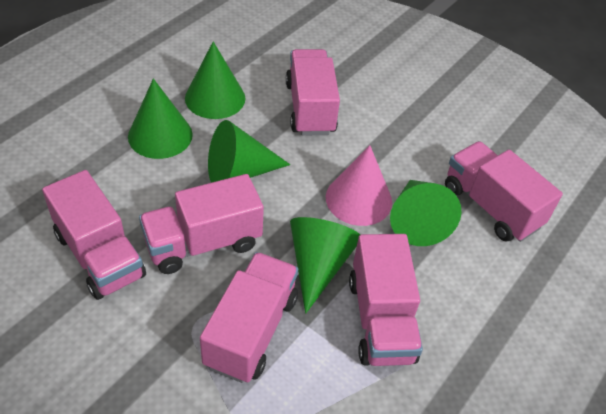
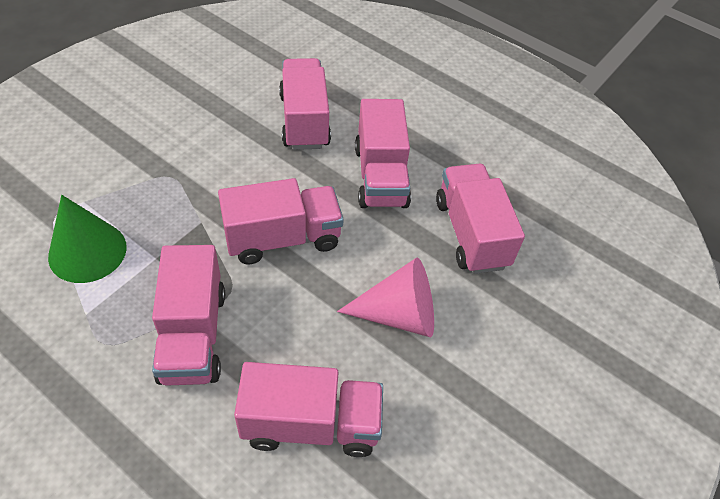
green cone: 5 -> 1

